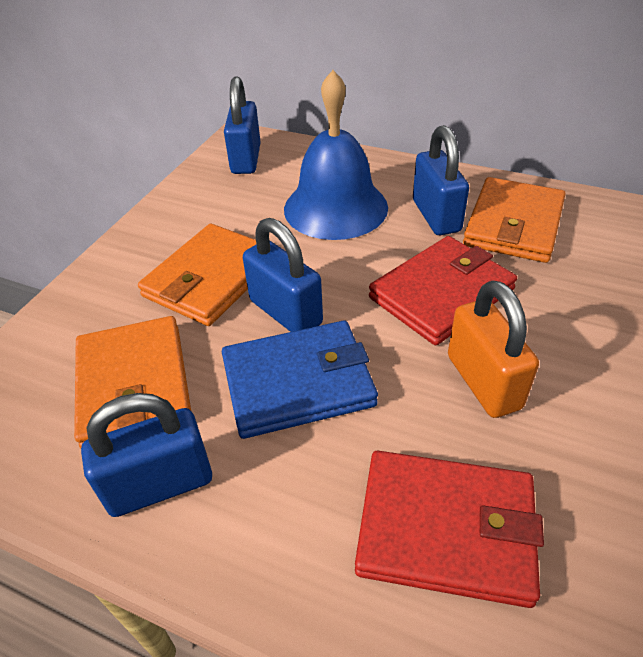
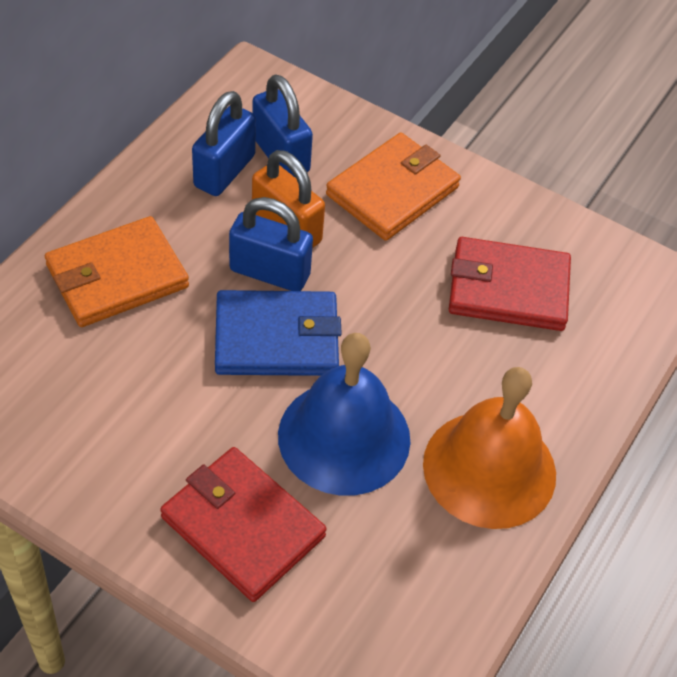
blue padlock: 4 -> 3
orange bell: 0 -> 1
orange wallet: 3 -> 2

